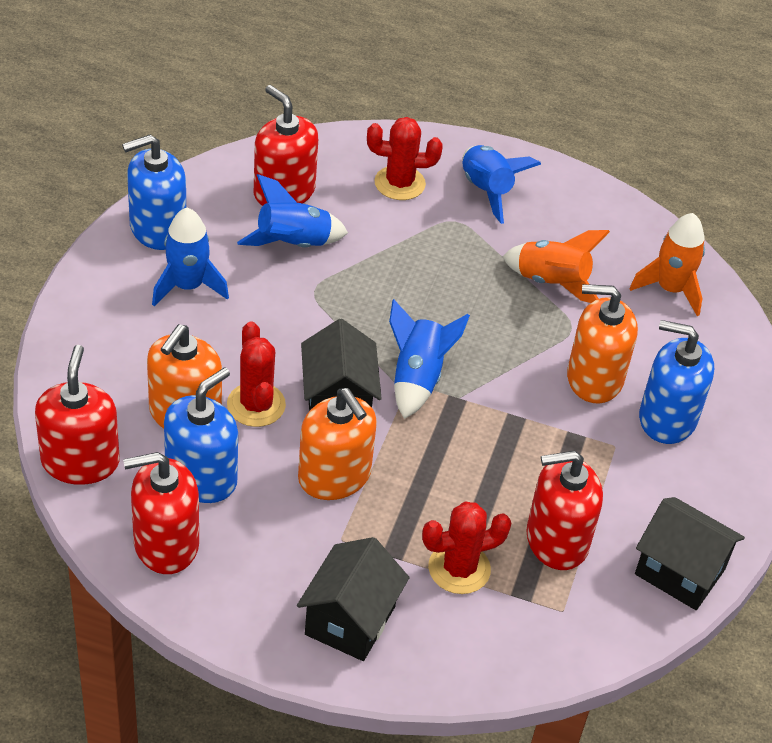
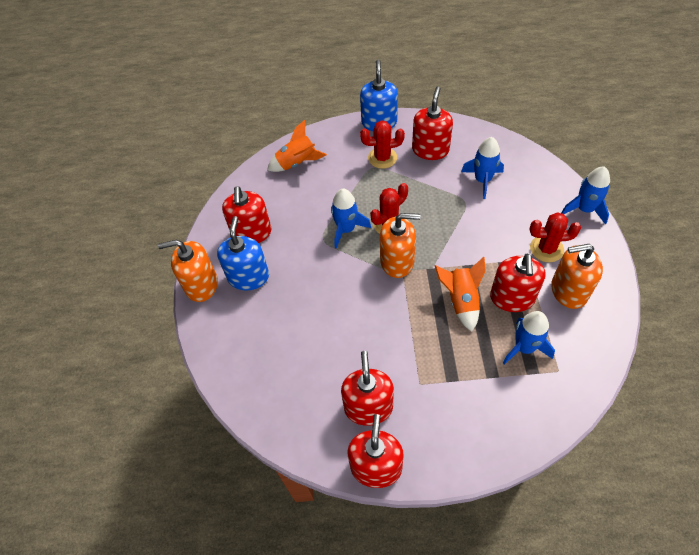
black house: 3 -> 0
blue soap dispenser: 3 -> 2
red soap dispenser: 4 -> 5

